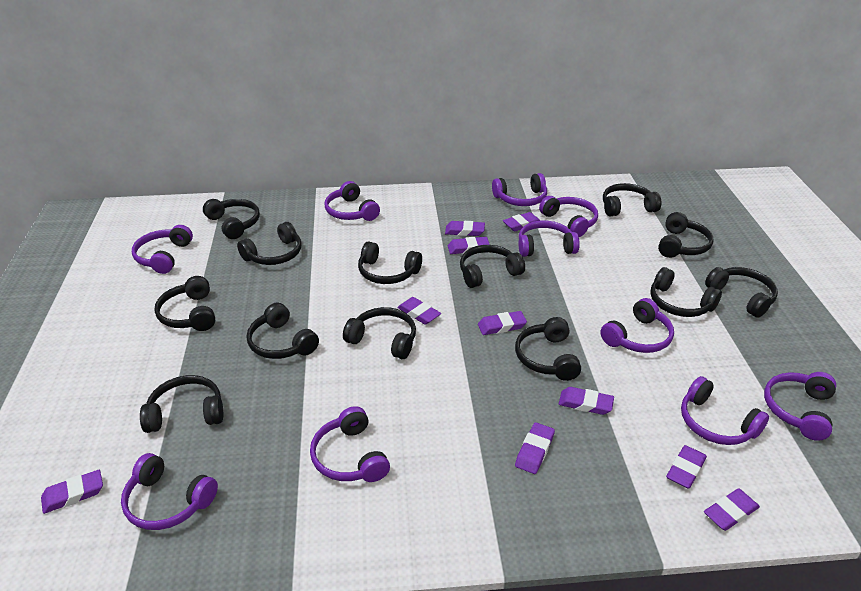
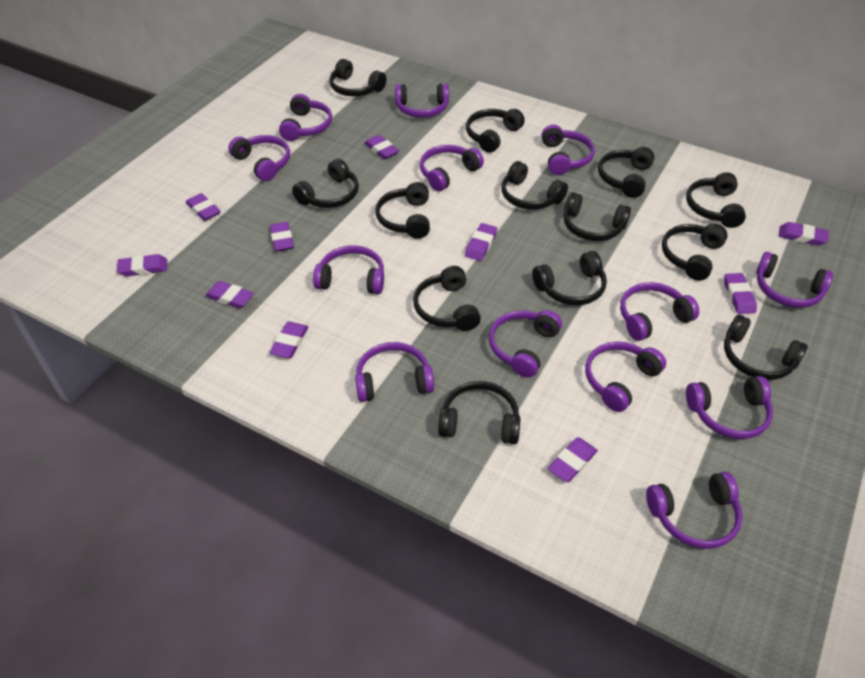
purple headphones: 10 -> 13

